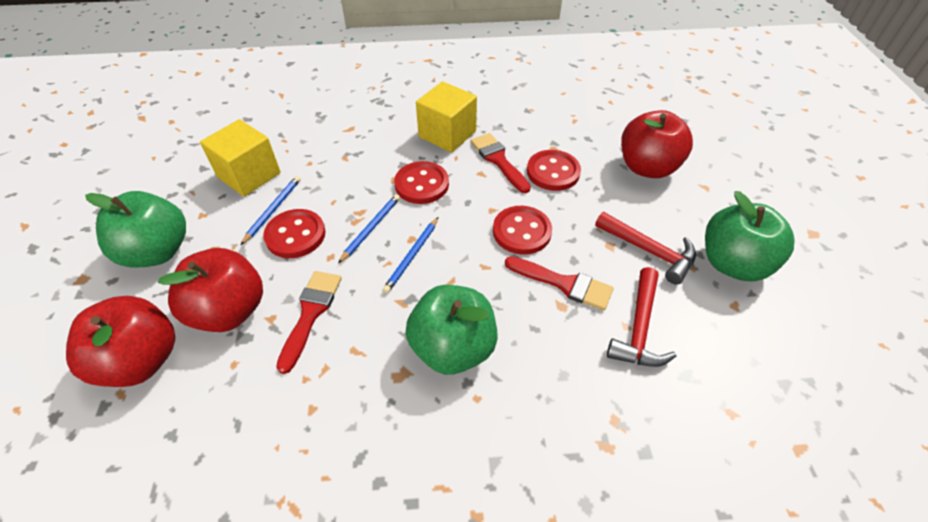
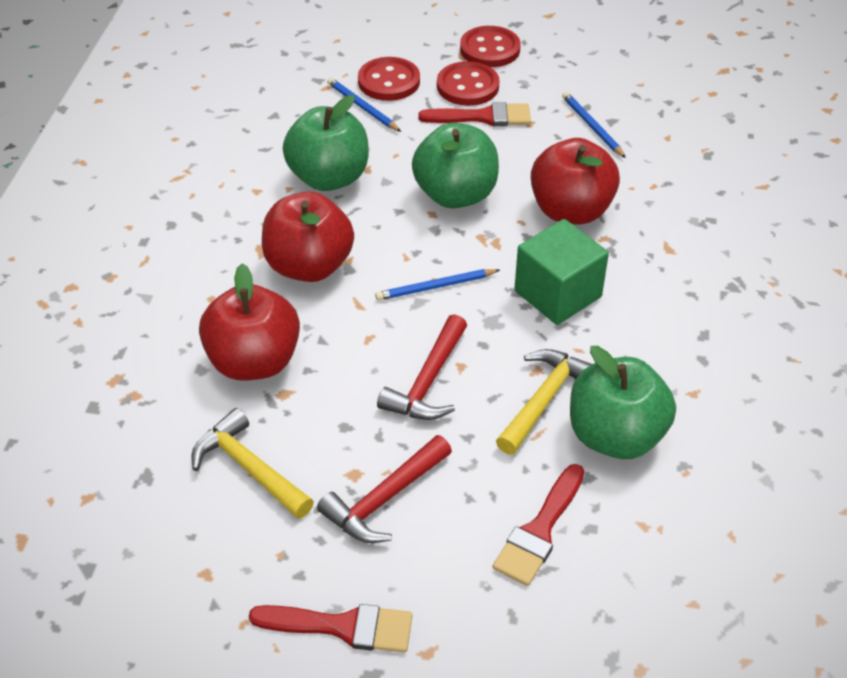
green cube: 0 -> 1
red button: 4 -> 3
yellow cube: 2 -> 0
yellow hammer: 0 -> 2

